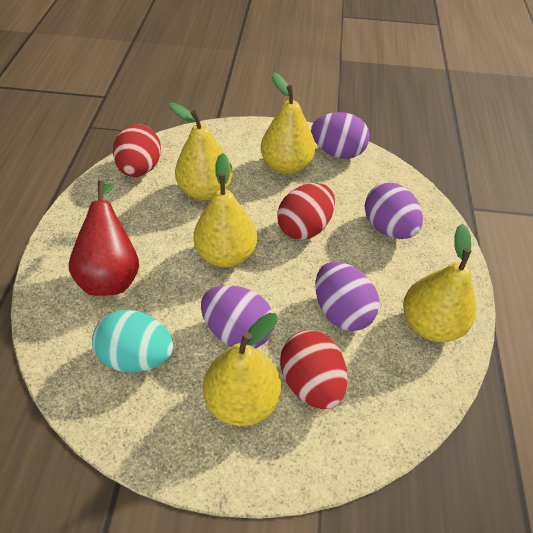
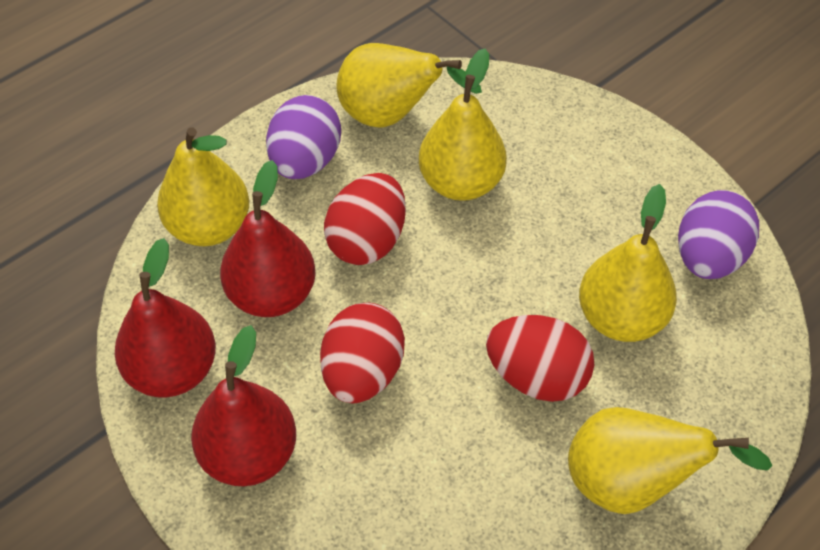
purple egg: 4 -> 2
red pear: 1 -> 3
turquoise egg: 1 -> 0

